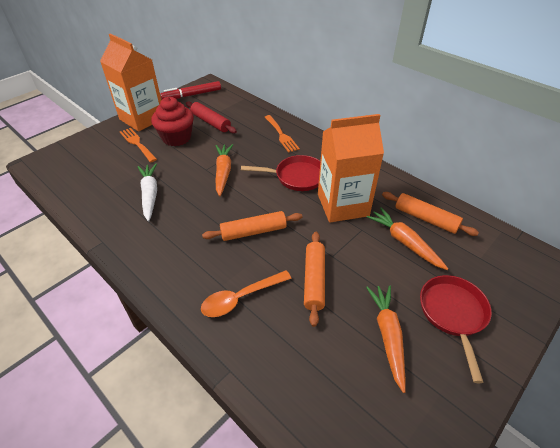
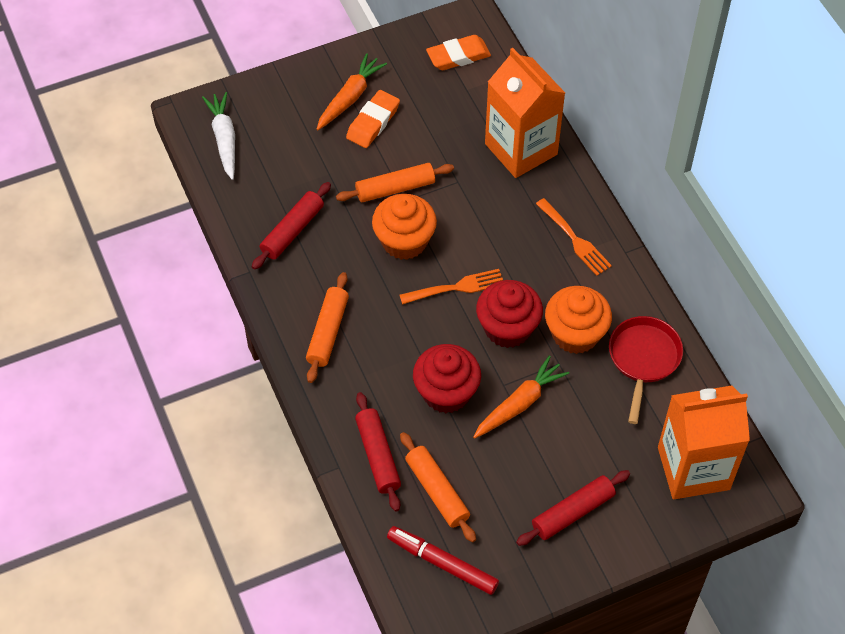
orange carrot: 3 -> 2
orange cupcake: 0 -> 2
orange eraser: 0 -> 2
orange spoon: 1 -> 0
red cupcake: 1 -> 2
red pan: 2 -> 1
red rolling pin: 1 -> 3

